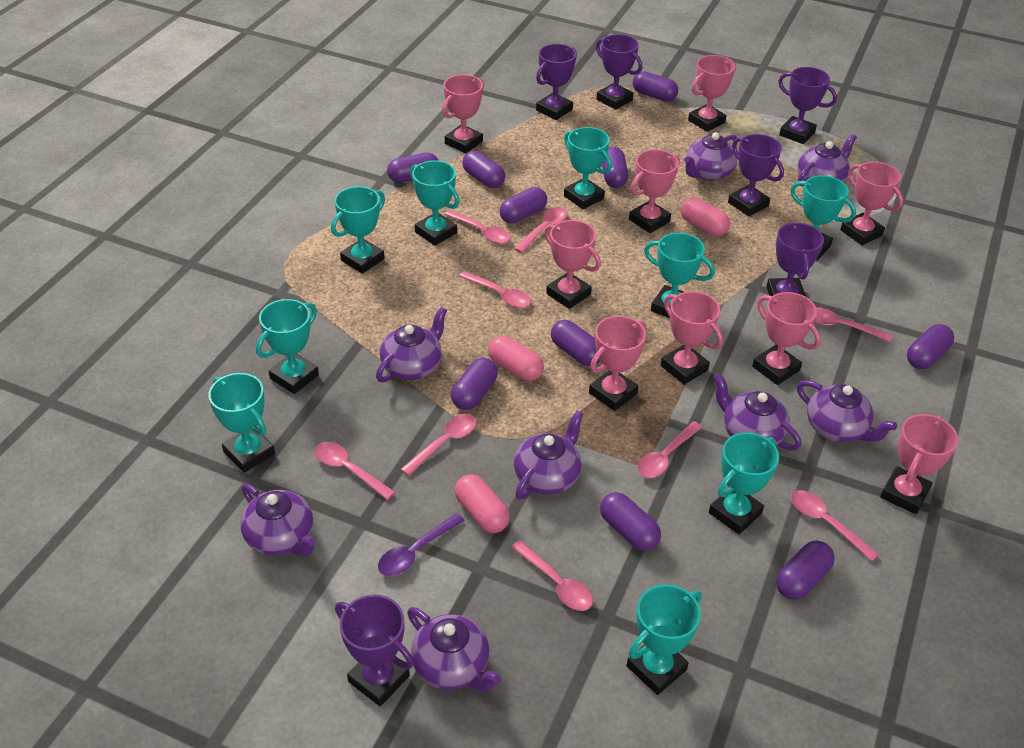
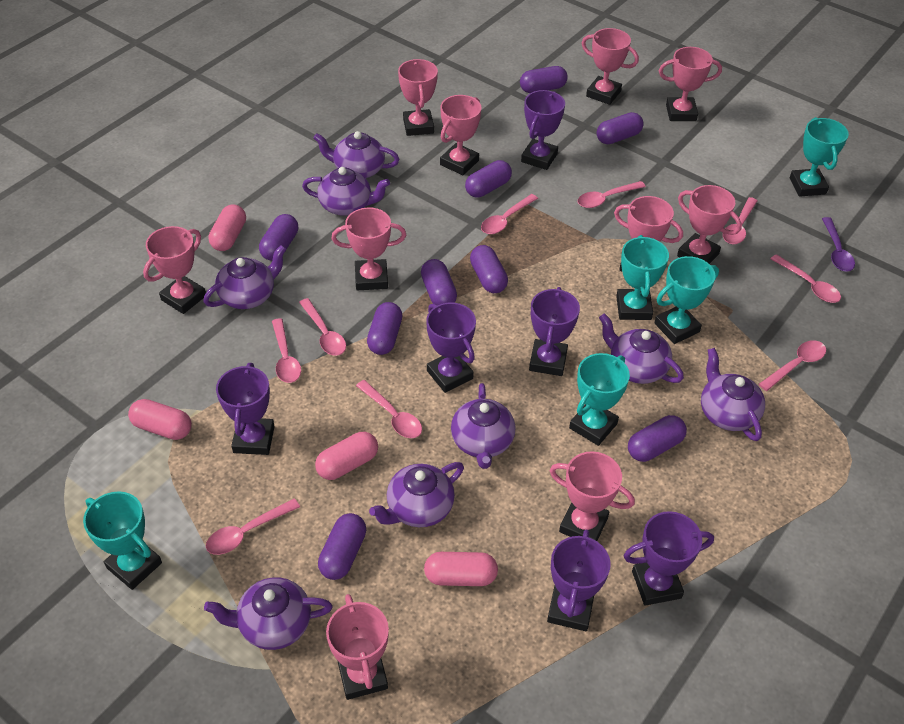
pink capsule: 3 -> 4
pink trophy: 9 -> 10
purple capsule: 10 -> 9
turquoise trophy: 9 -> 5

